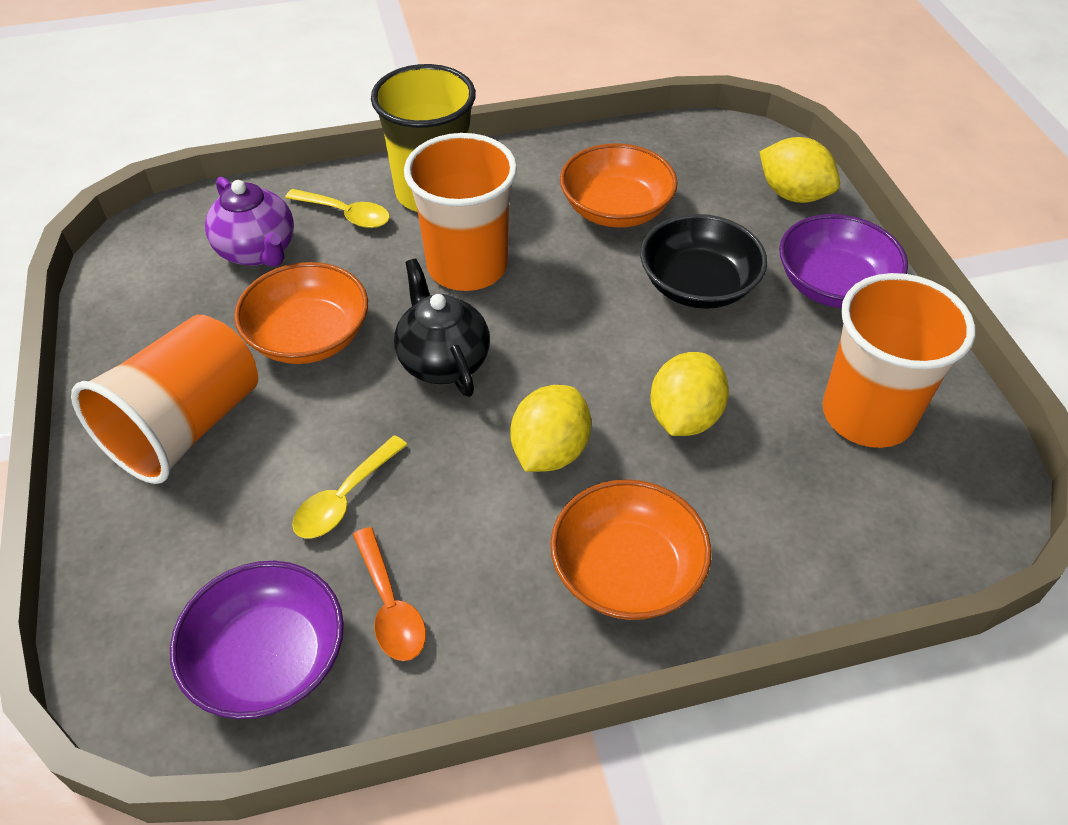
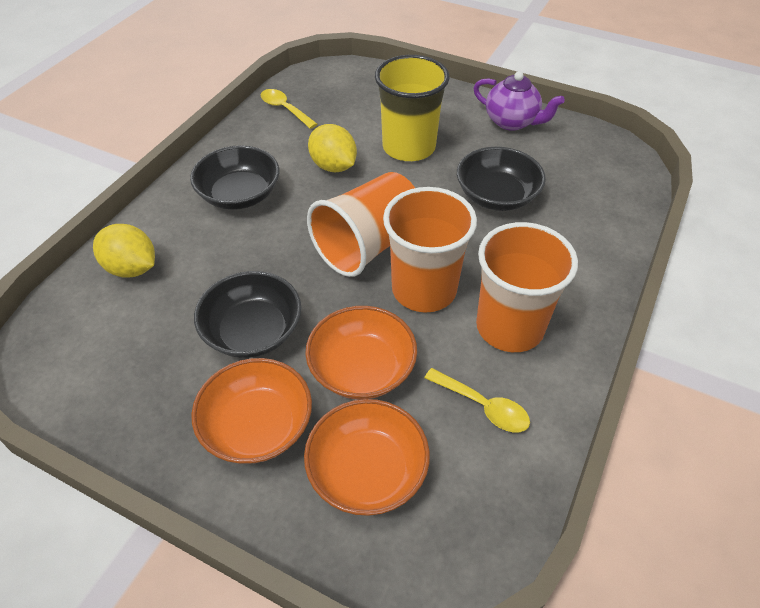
black bowl: 1 -> 3
black teapot: 1 -> 0
orange spoon: 1 -> 0
purple bowl: 2 -> 0
yellow lemon: 3 -> 2

